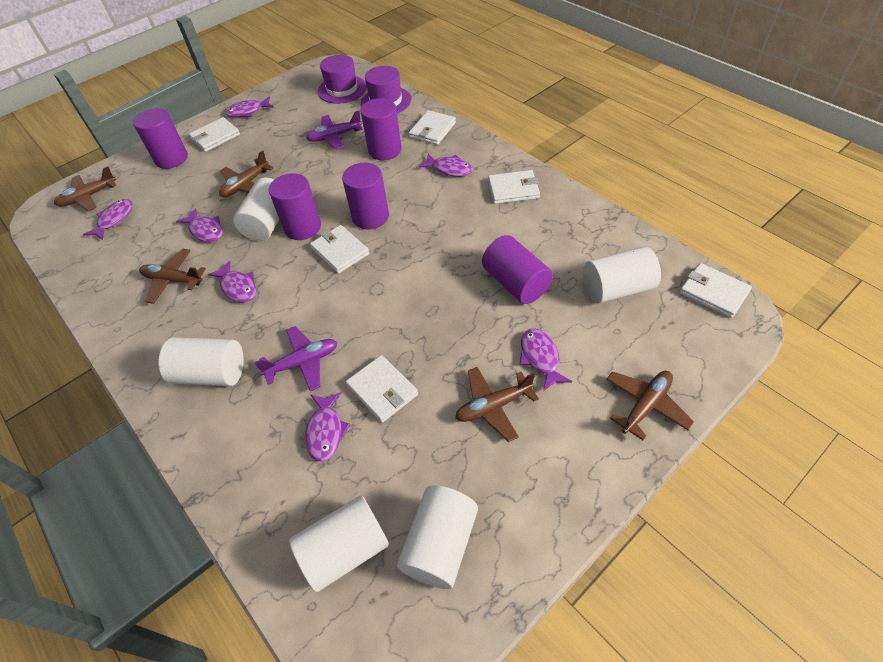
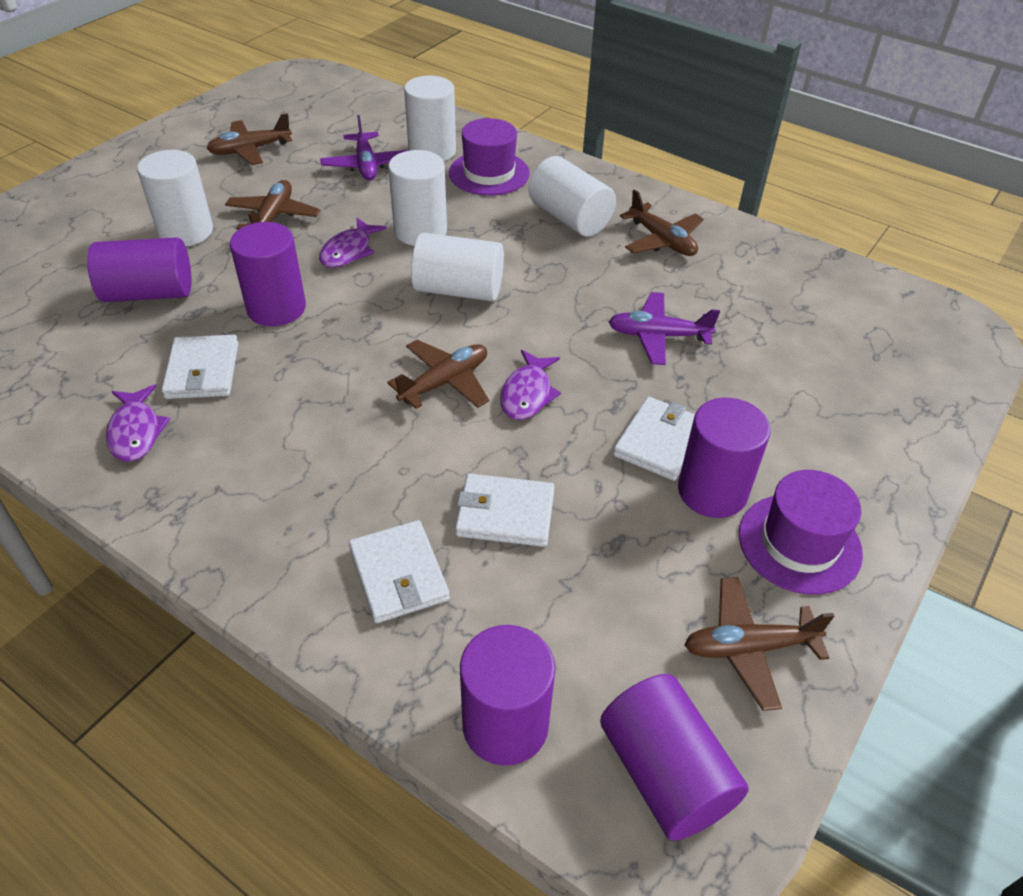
purple fish: 7 -> 3
white wallet: 6 -> 4

